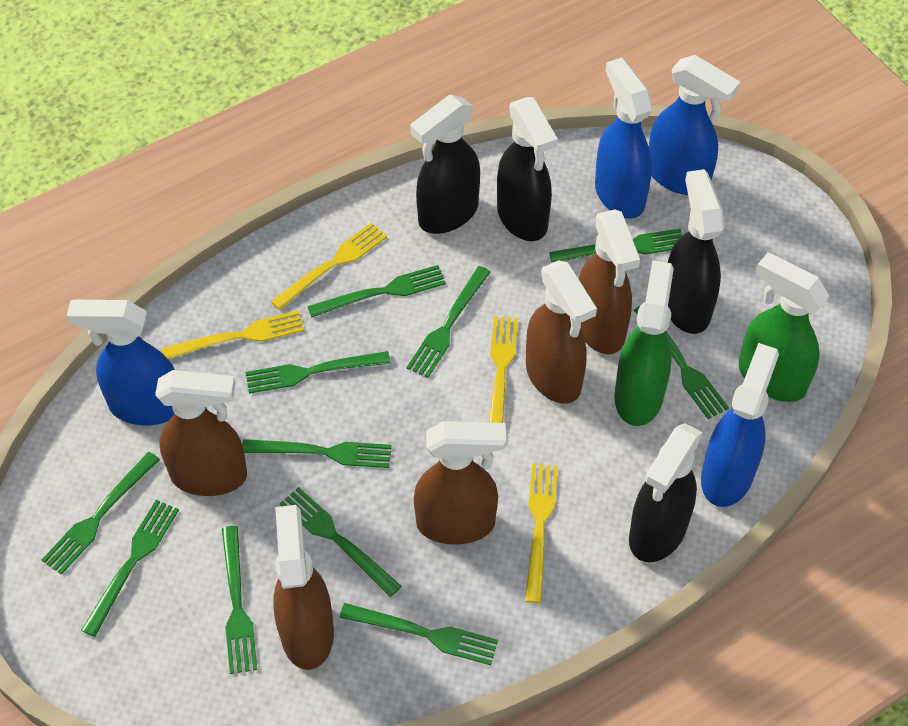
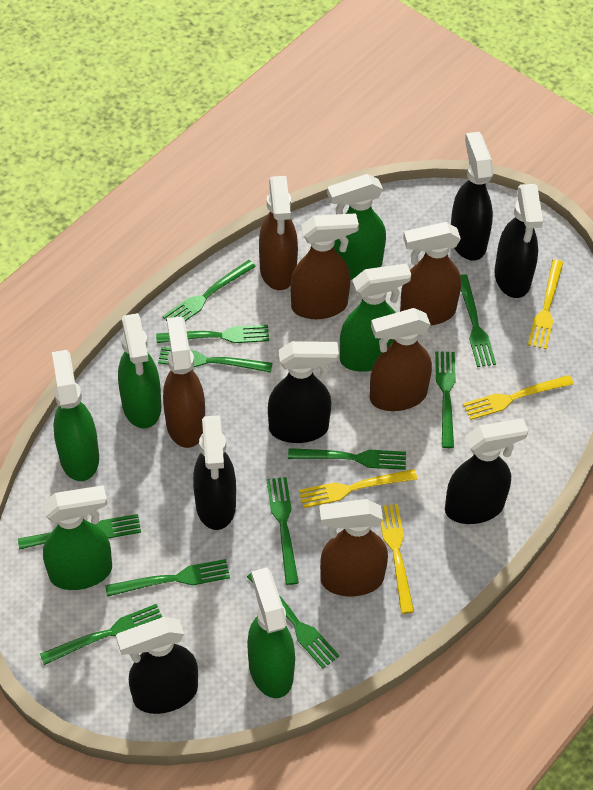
black spray bottle: 4 -> 6
blue spray bottle: 4 -> 0
brown spray bottle: 5 -> 6
green spray bottle: 2 -> 6

